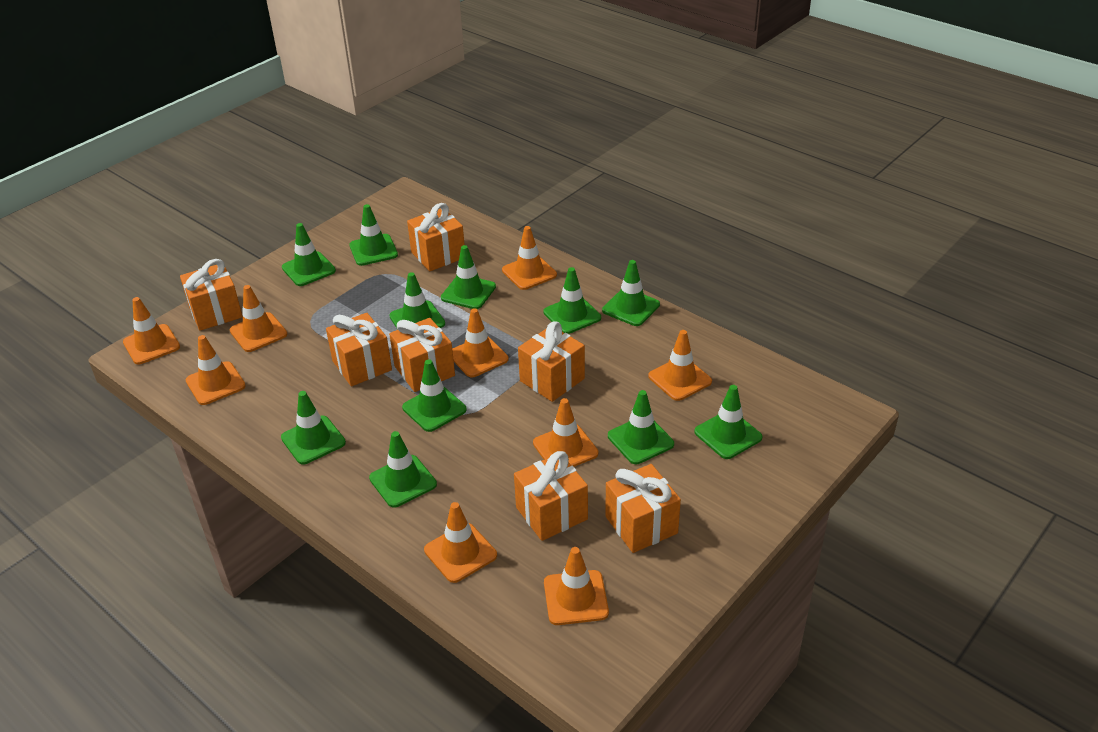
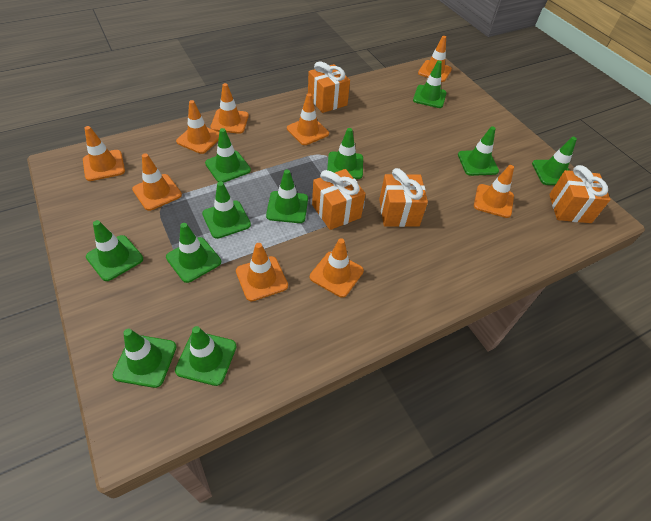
orange gift: 7 -> 4

